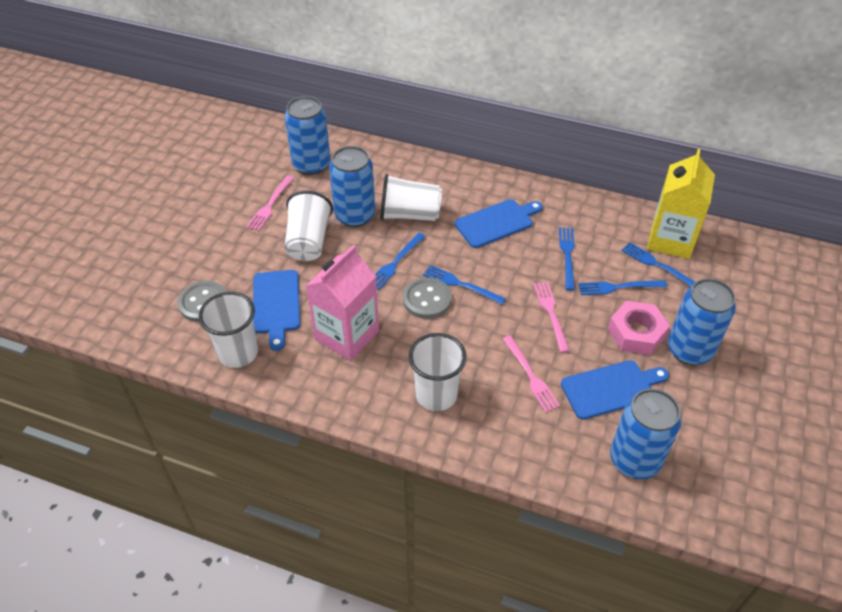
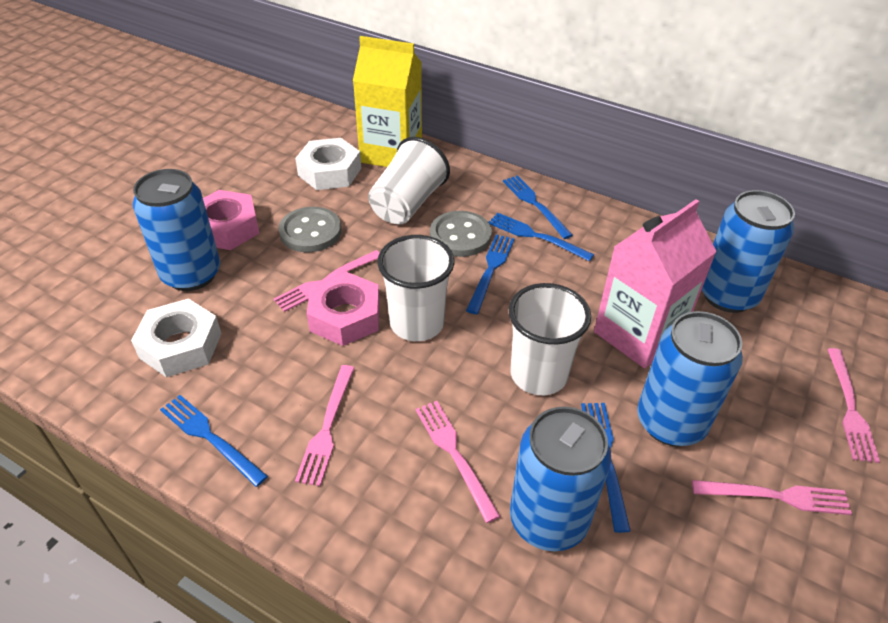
blue cutting board: 3 -> 0
pink fork: 3 -> 5
pink nut: 1 -> 2
white cup: 4 -> 3
white nut: 0 -> 2

